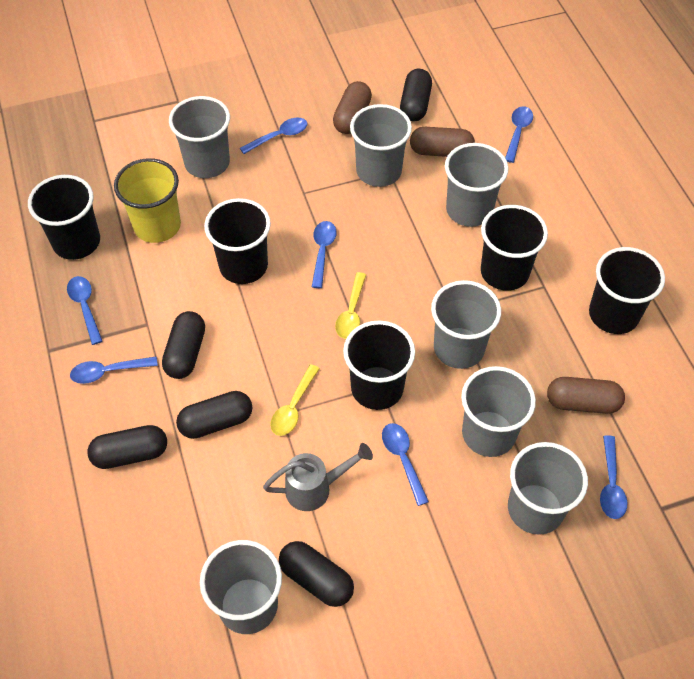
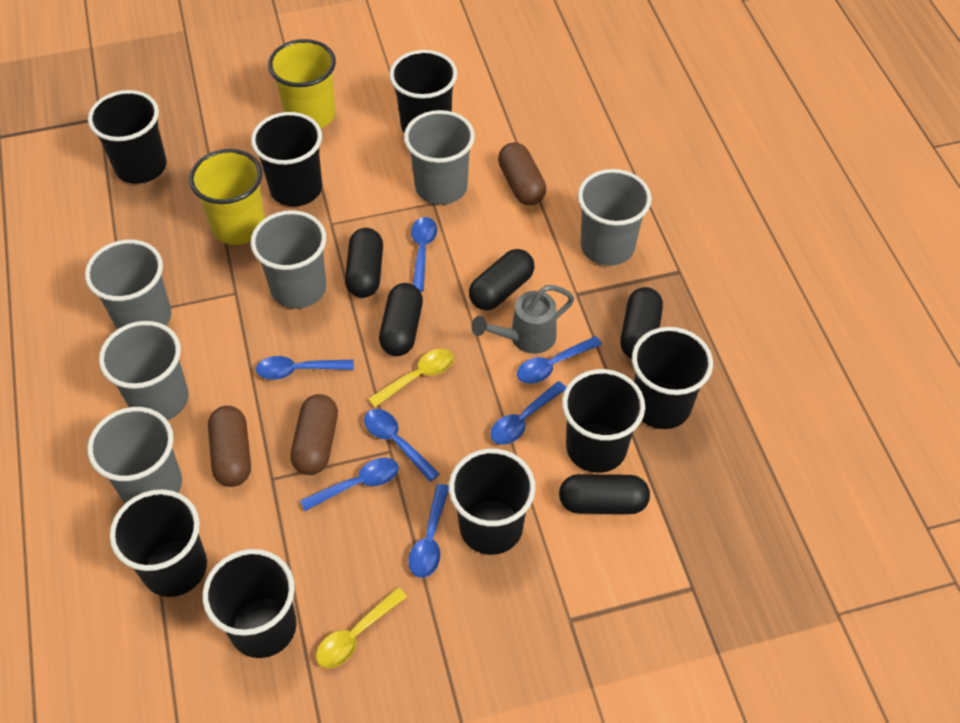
black cup: 5 -> 8
grey cup: 7 -> 6
yellow cup: 1 -> 2

